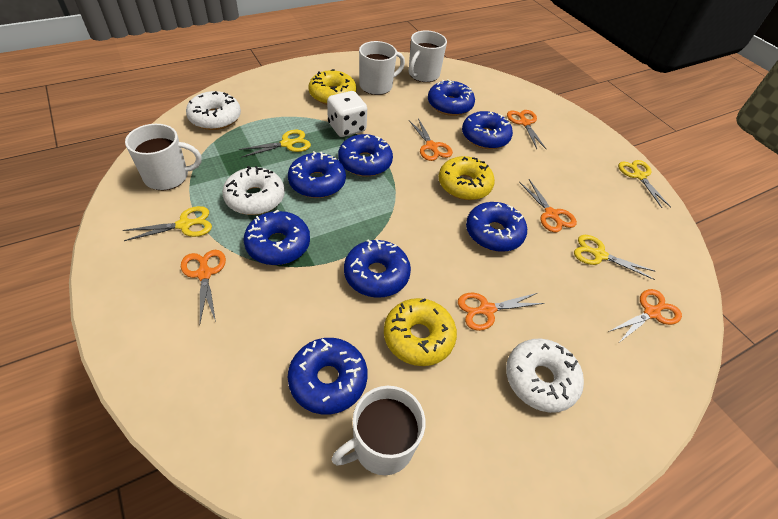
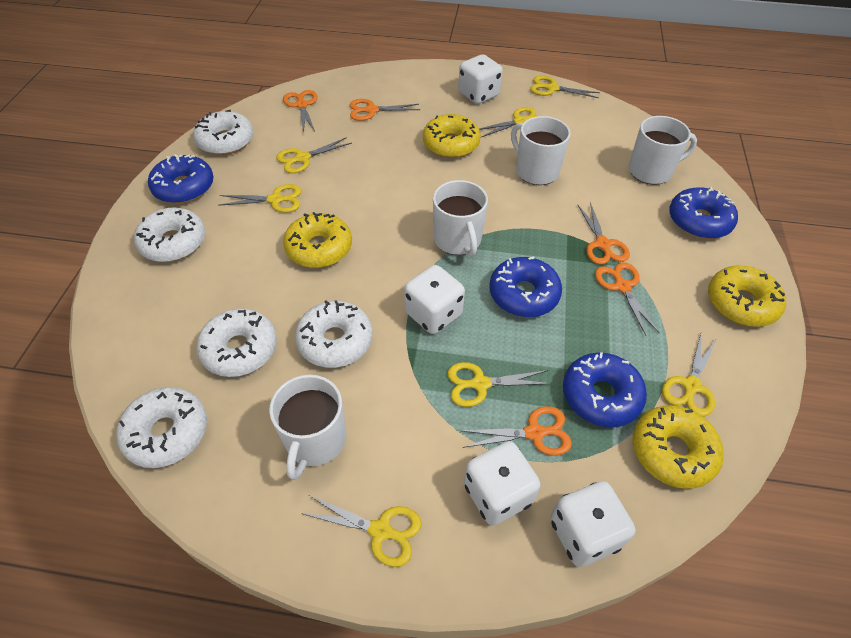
blue donut: 8 -> 4
orange scissors: 6 -> 5
white dice: 1 -> 4
white donut: 3 -> 5
yellow donut: 3 -> 4
yellow scissors: 4 -> 7

